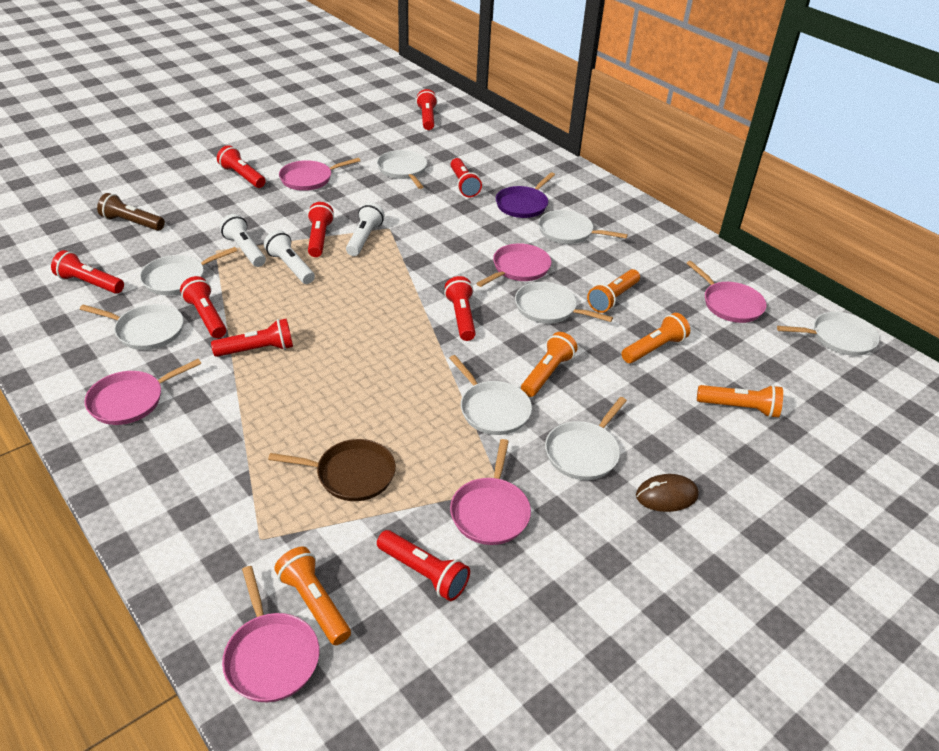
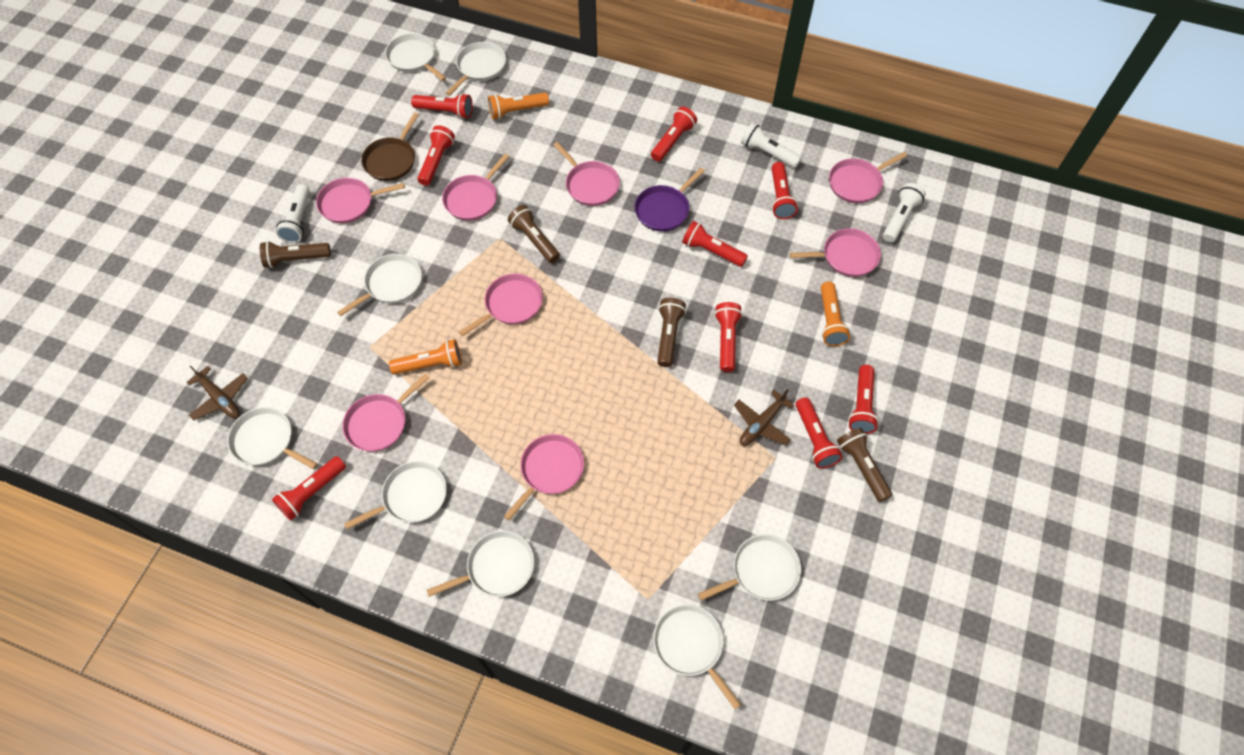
brown flashlight: 1 -> 4
brown mouse: 1 -> 0
brown plane: 0 -> 2
orange flashlight: 5 -> 3
pink pan: 6 -> 8

